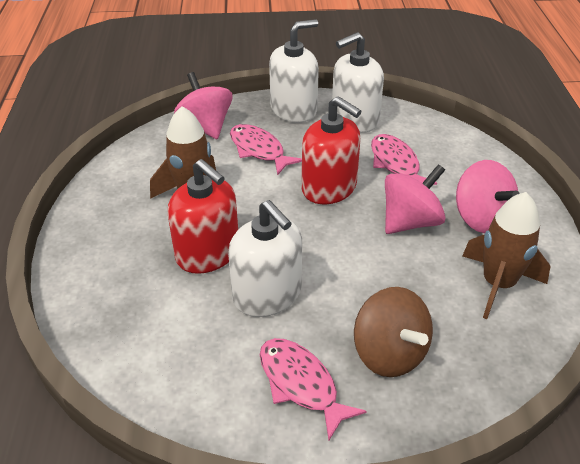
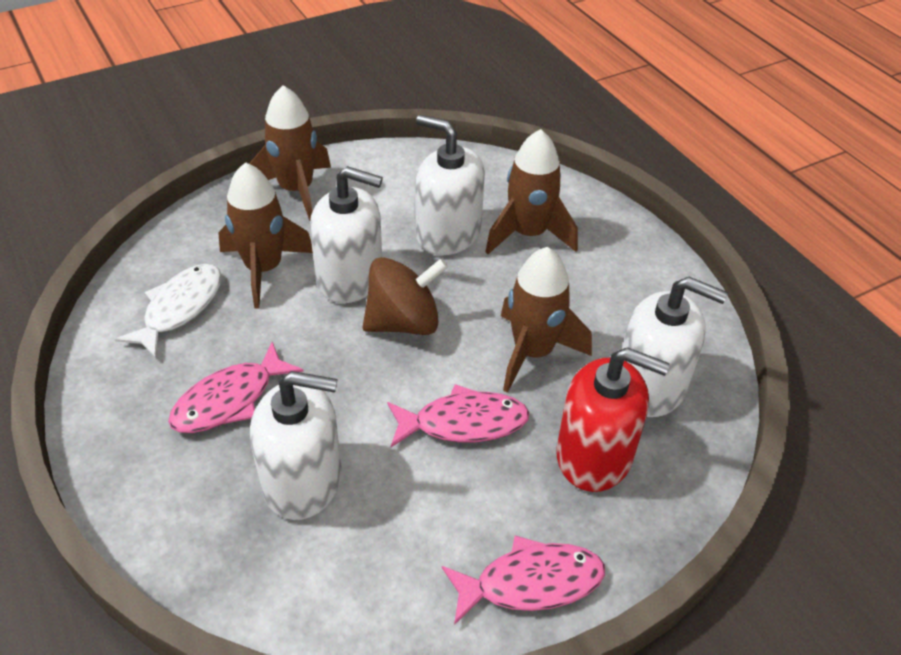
brown rocket: 2 -> 4
pink spinning top: 3 -> 0
red soap dispenser: 2 -> 1
white fish: 0 -> 1
white soap dispenser: 3 -> 4

